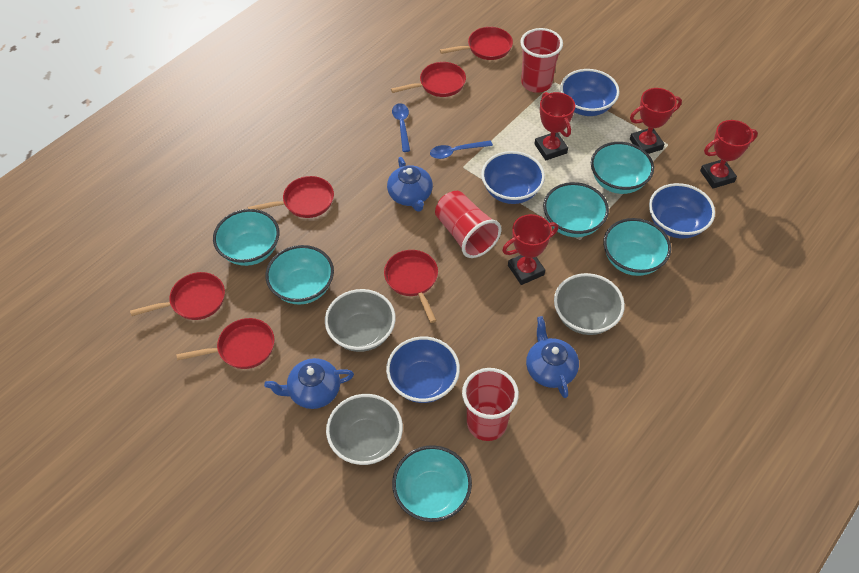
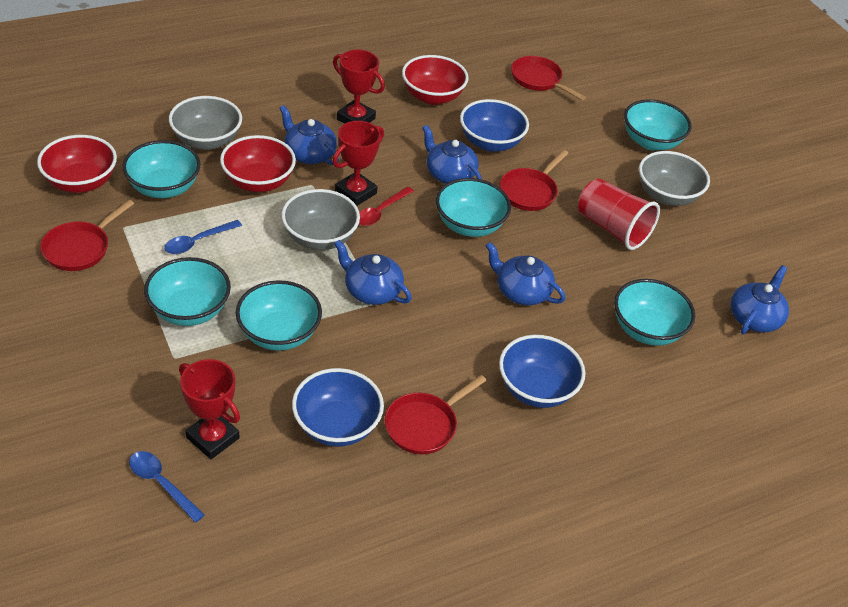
blue bowl: 4 -> 3
blue teapot: 3 -> 5
red bowl: 0 -> 3
red cup: 3 -> 1
red pan: 6 -> 4
red spoon: 0 -> 1
red trophy: 4 -> 3

